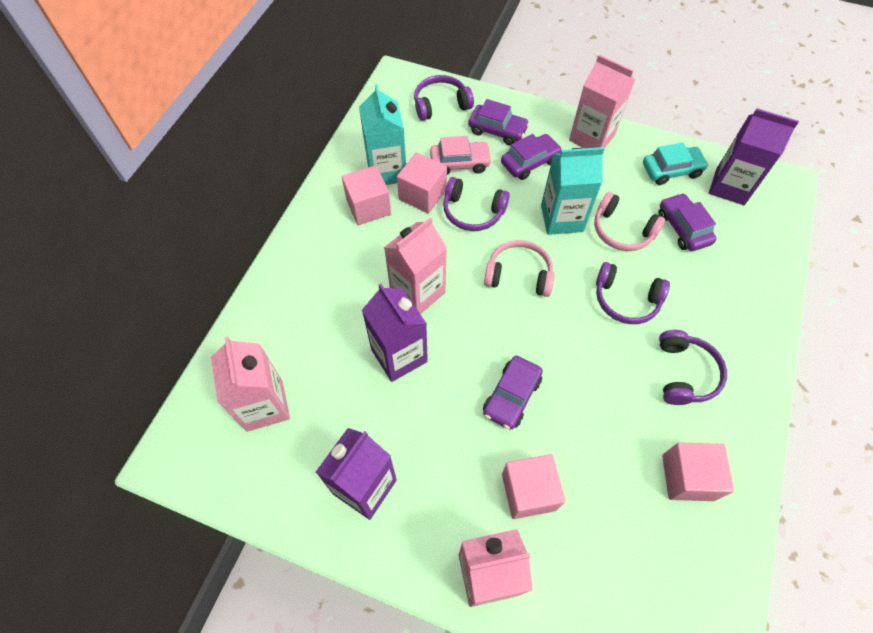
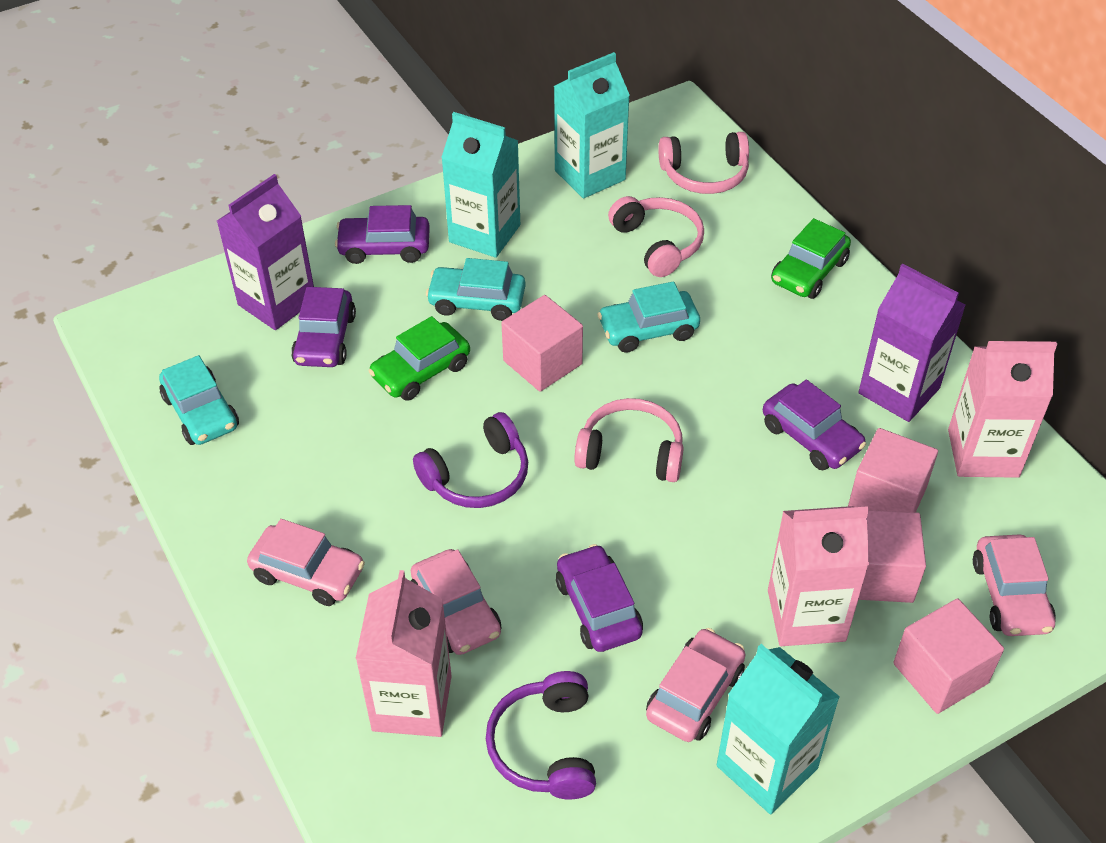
green car: 0 -> 2
pink car: 1 -> 4
pink carton: 4 -> 3
pink headphones: 2 -> 3
purple carton: 3 -> 2
purple headphones: 4 -> 2
turquoise car: 1 -> 3
turquoise carton: 2 -> 3

